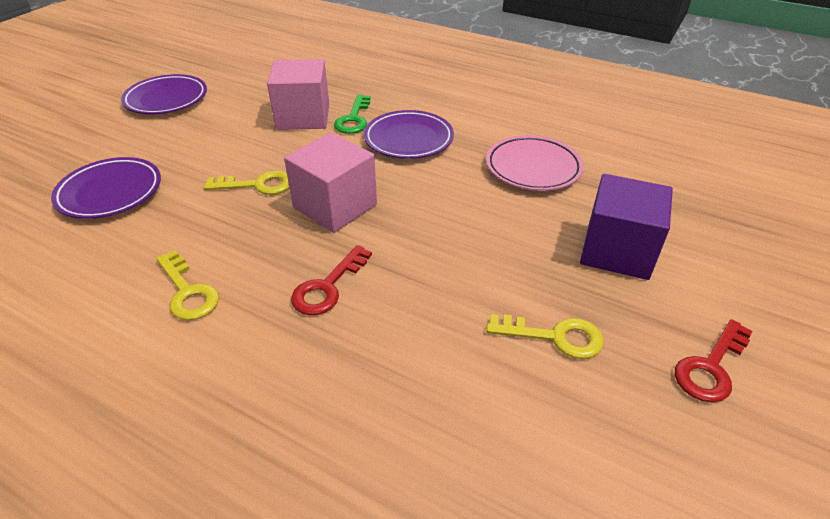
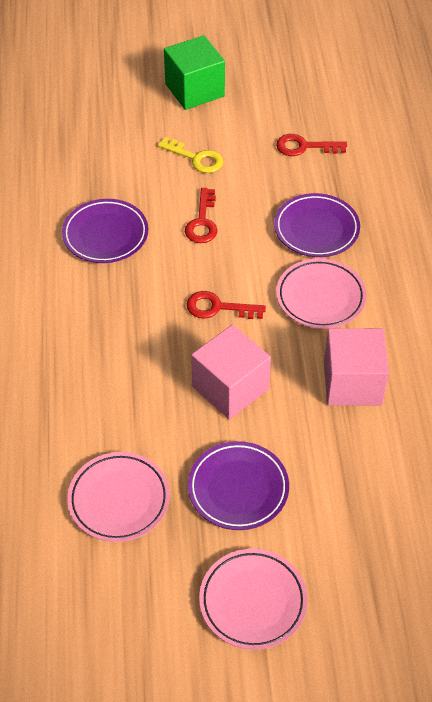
green cube: 0 -> 1
green key: 1 -> 0
pink plate: 1 -> 3
purple cube: 1 -> 0
red key: 2 -> 3
yellow key: 3 -> 1

